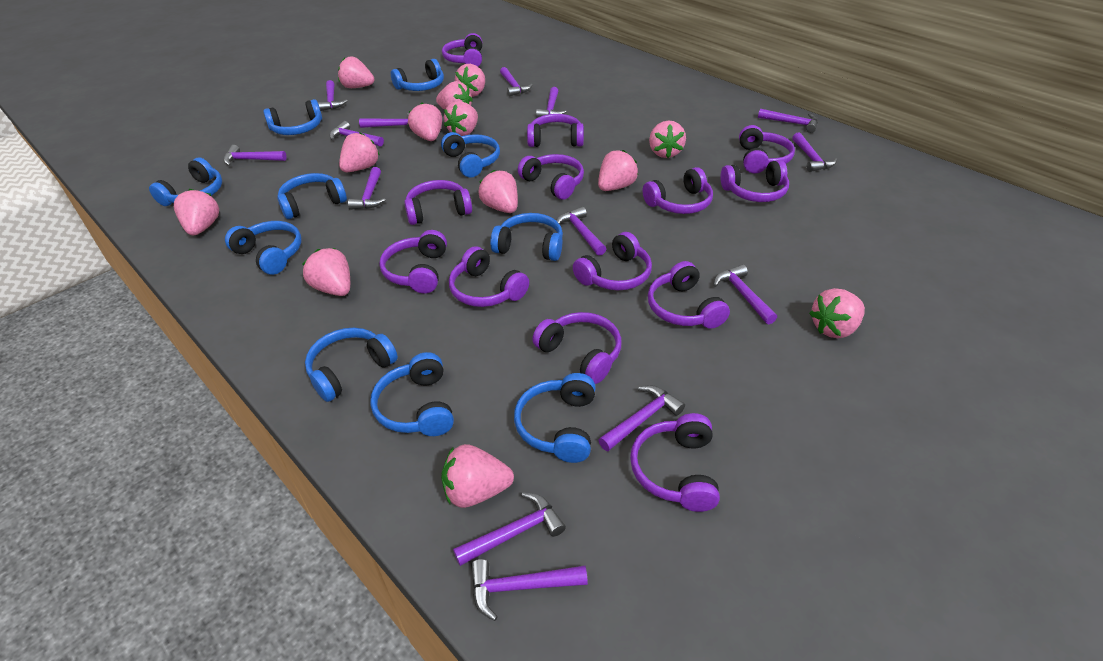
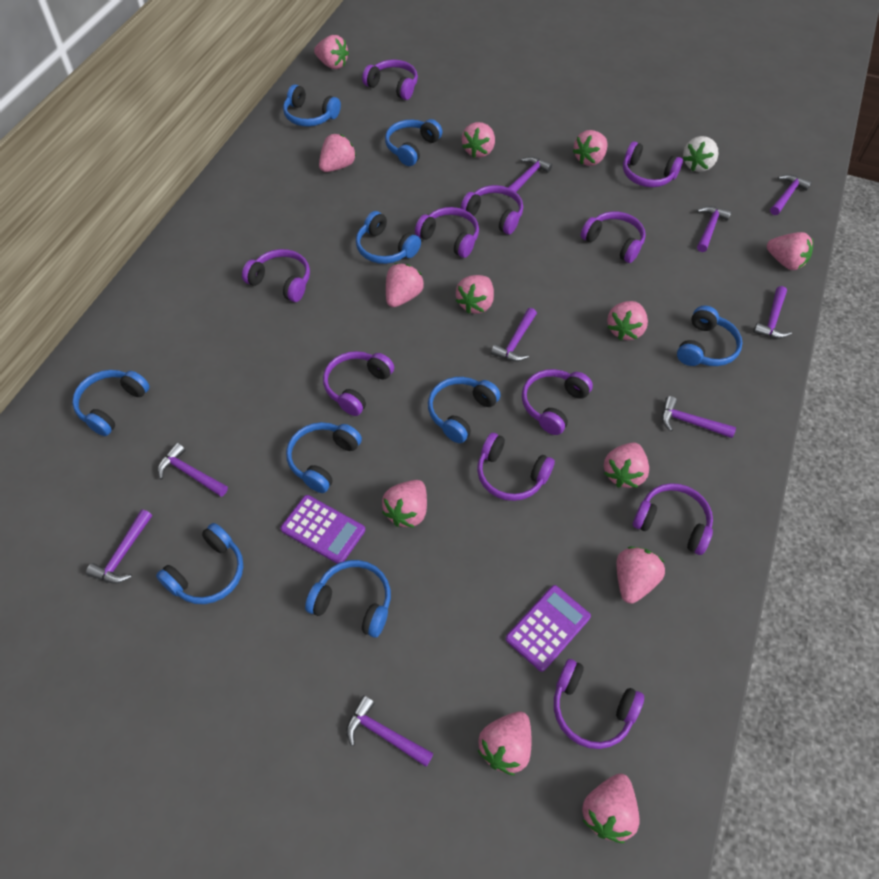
blue headphones: 10 -> 9
purple calculator: 0 -> 2
purple hammer: 14 -> 9
purple headphones: 13 -> 11
white strawberry: 0 -> 1

